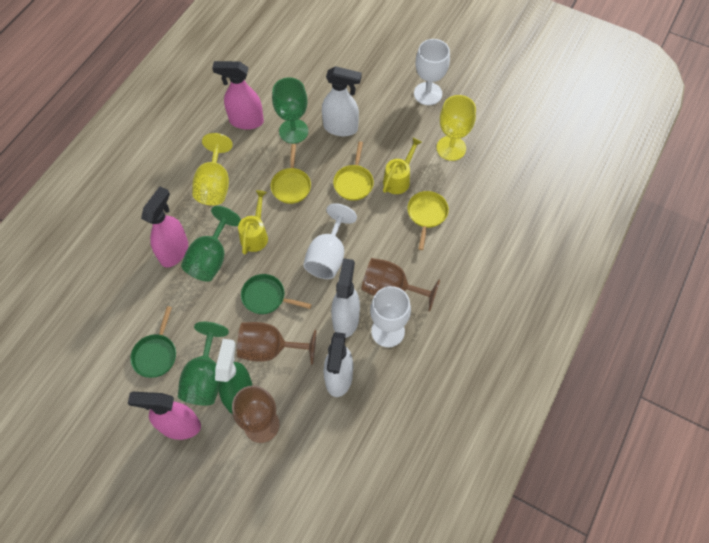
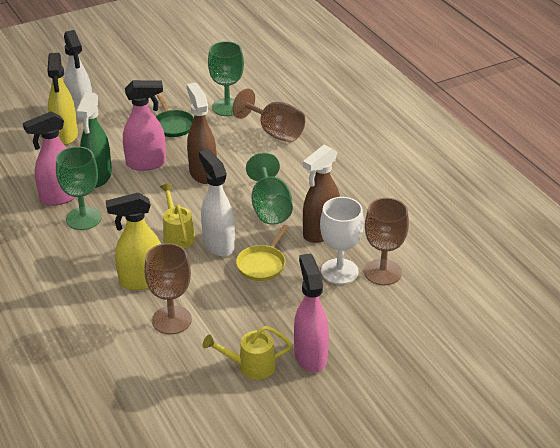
brown spray bottle: 0 -> 2
green pan: 2 -> 1
white goblet: 3 -> 1
white spray bottle: 3 -> 2
yellow goblet: 2 -> 0
yellow pan: 3 -> 1
yellow spray bottle: 0 -> 2

